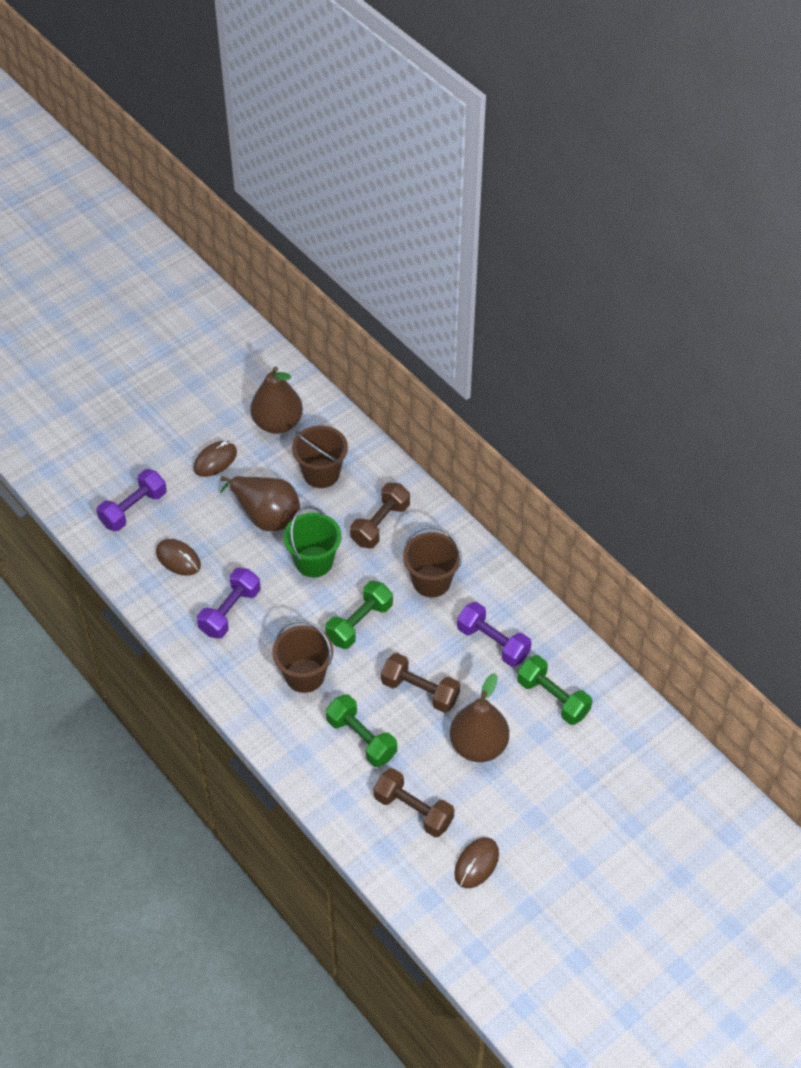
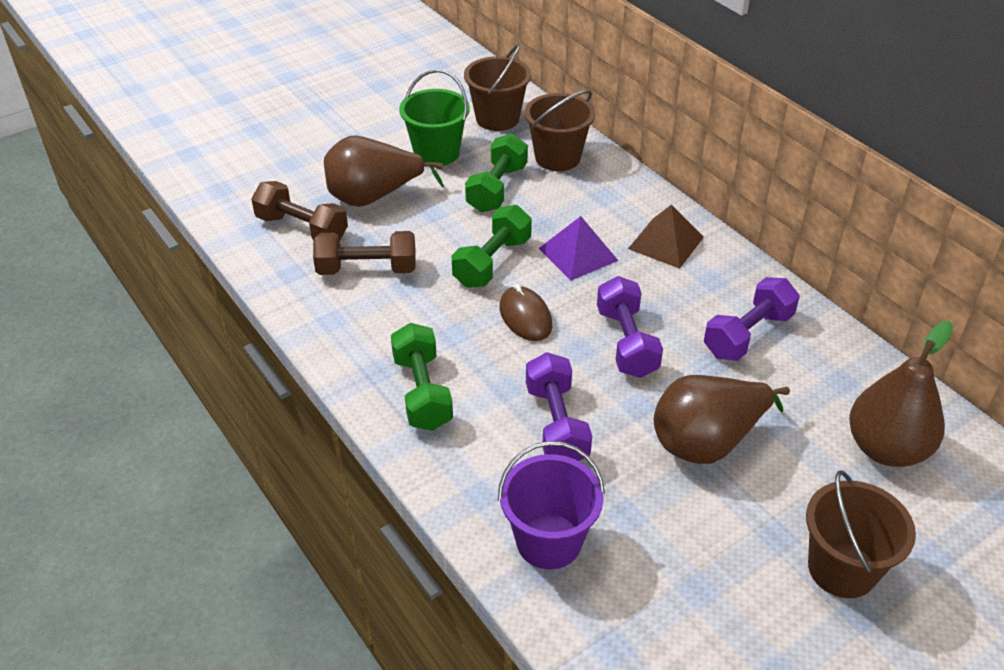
brown dumbbell: 3 -> 2
brown mouse: 3 -> 1
brown pyramid: 0 -> 1
purple bucket: 0 -> 1
purple pyramid: 0 -> 1

